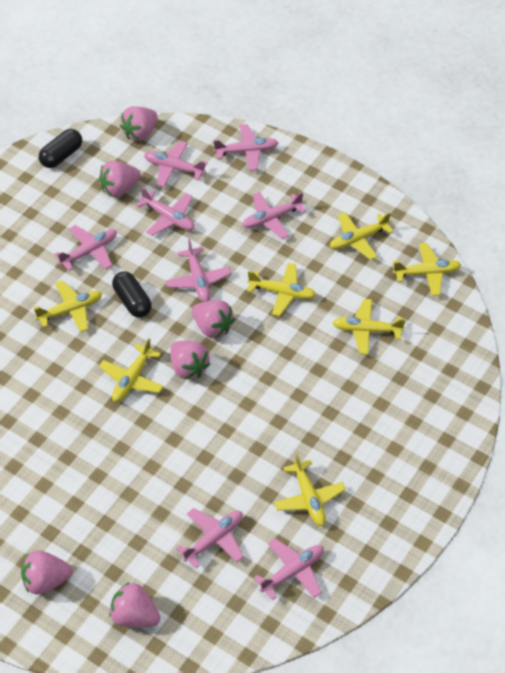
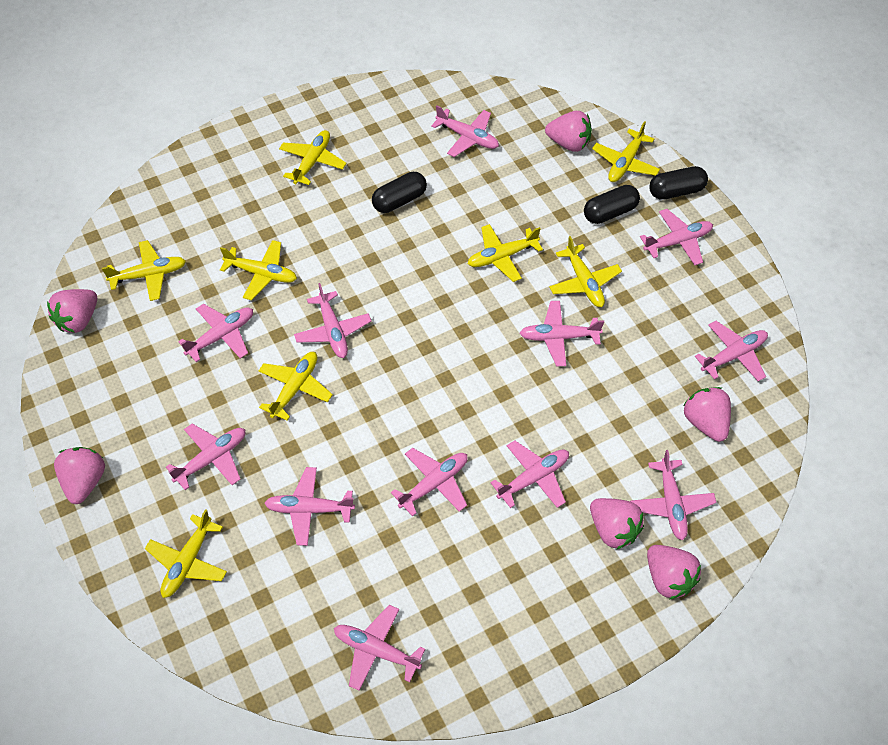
black capsule: 2 -> 3
pink plane: 8 -> 12
yellow plane: 7 -> 8

